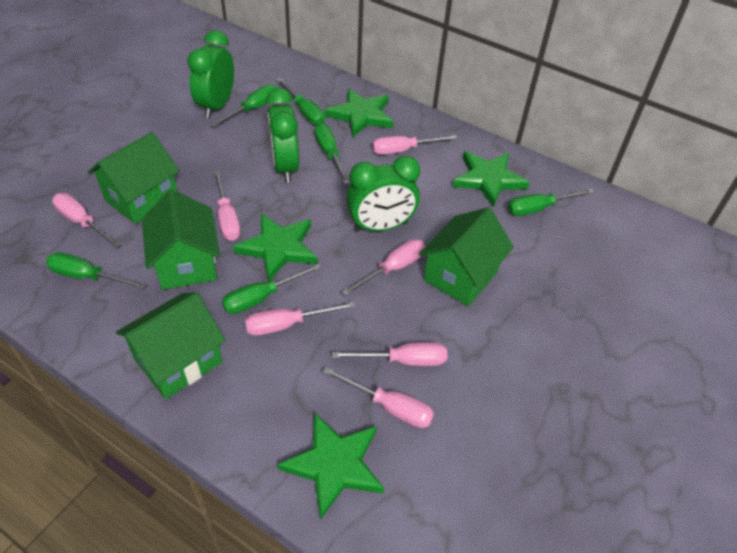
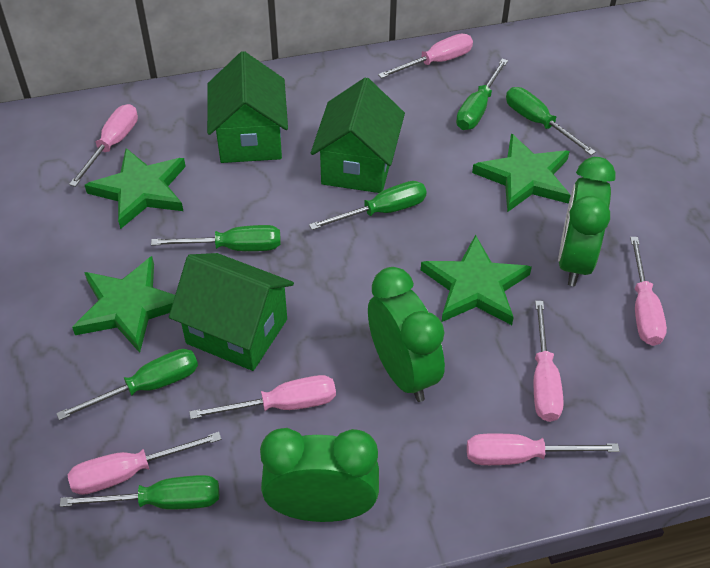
green house: 4 -> 3

